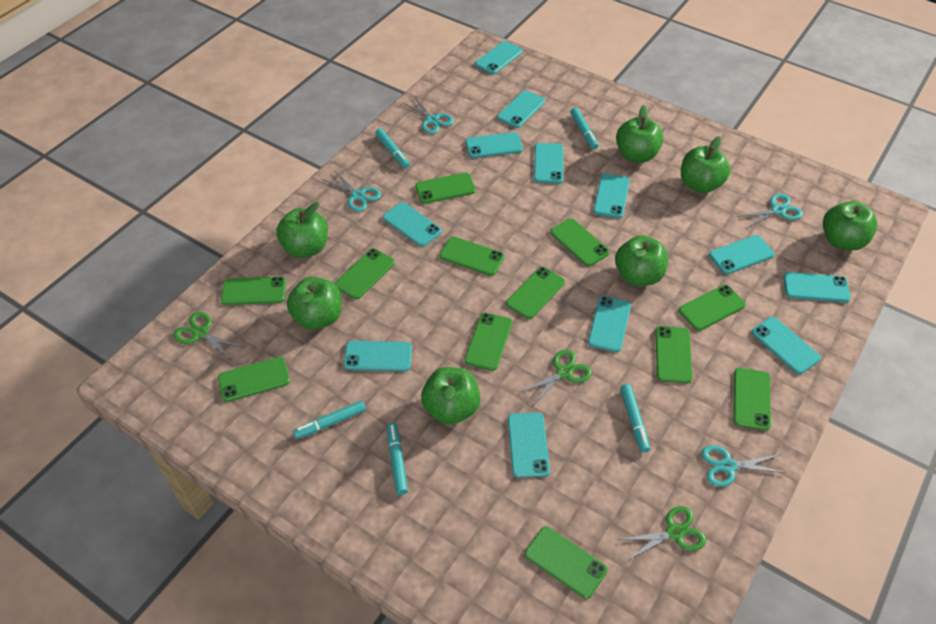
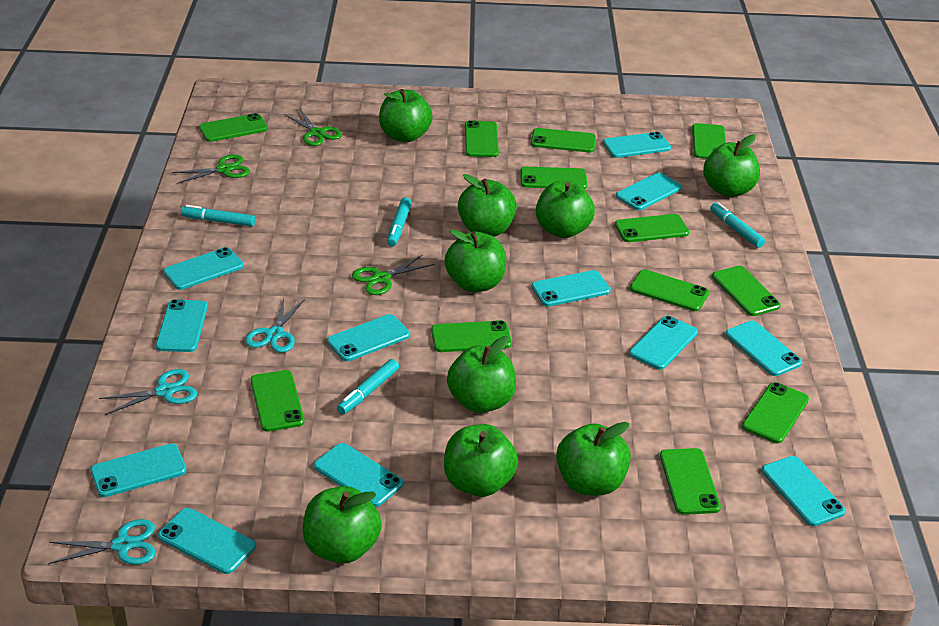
green apple: 7 -> 9
turquoise marker: 5 -> 4
turquoise scissors: 4 -> 3

